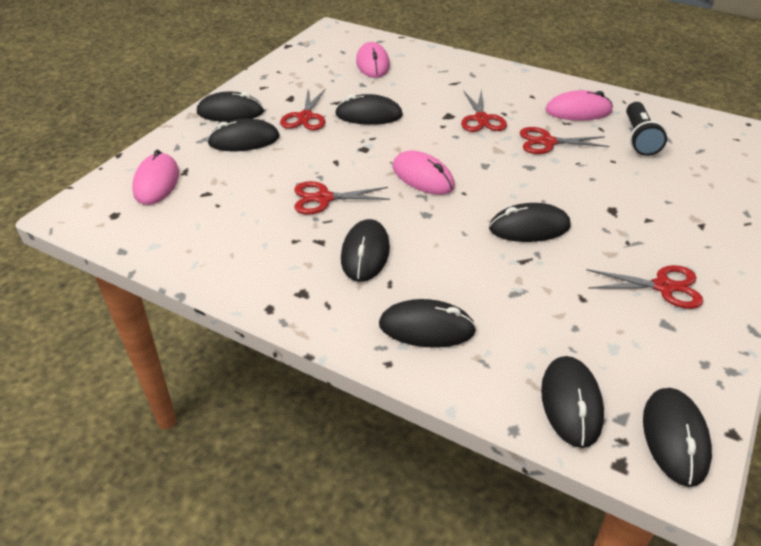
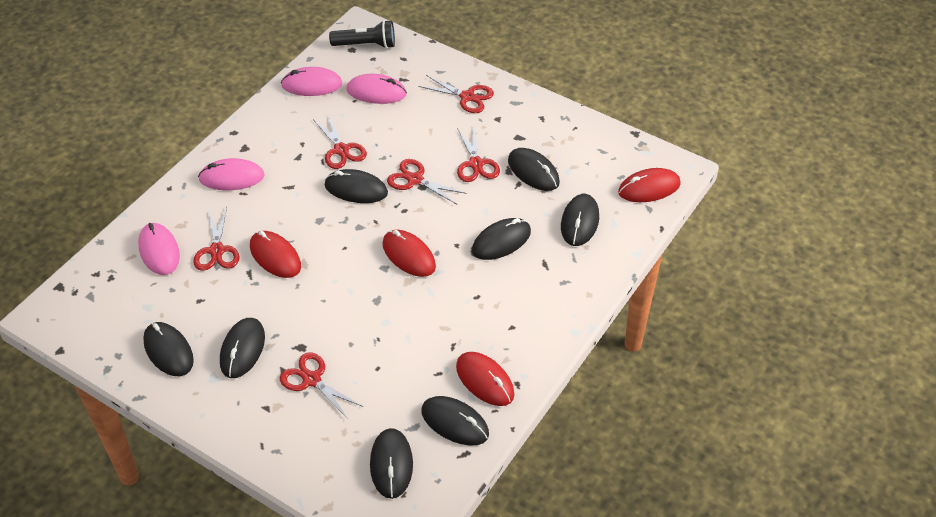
red mouse: 0 -> 4
red scissors: 5 -> 6

